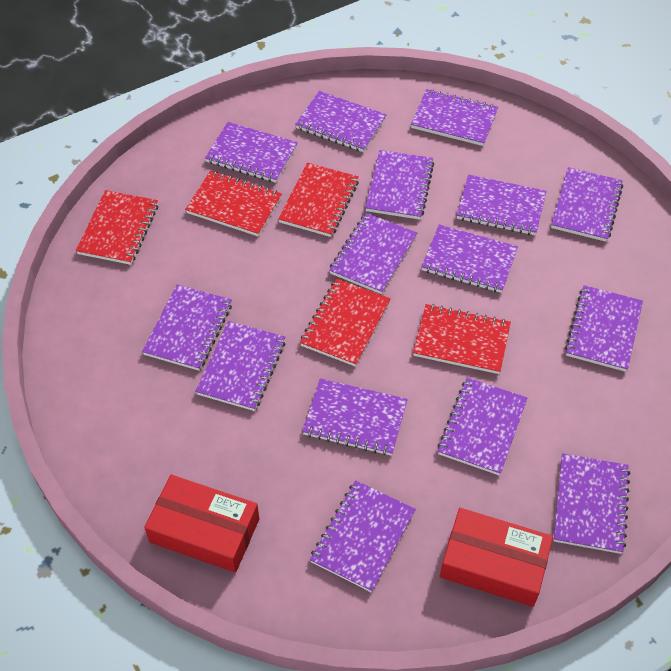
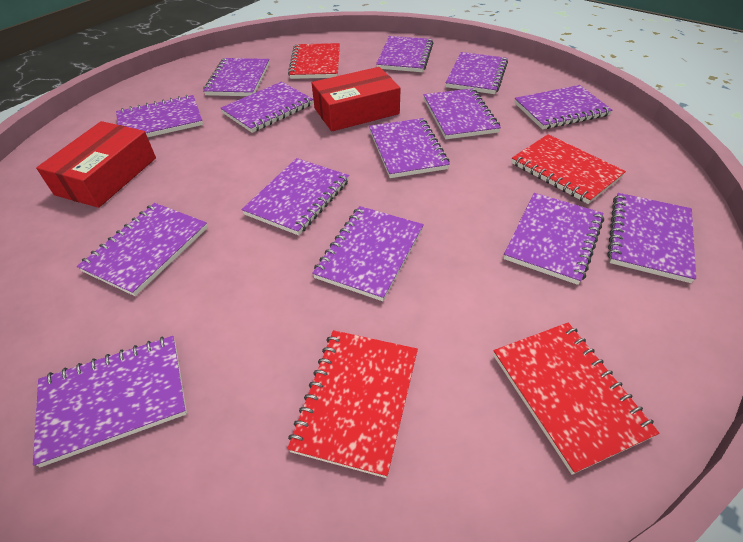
purple notebook: 15 -> 14
red notebook: 5 -> 4

